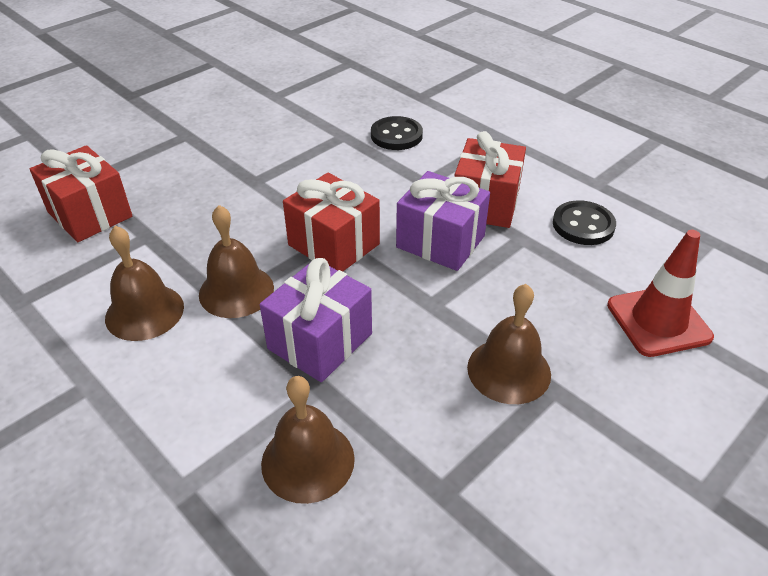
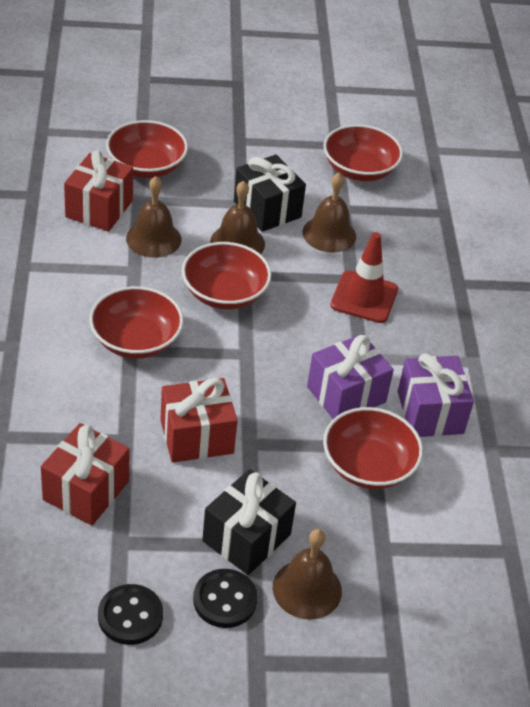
black gift: 0 -> 2
red bowl: 0 -> 5

